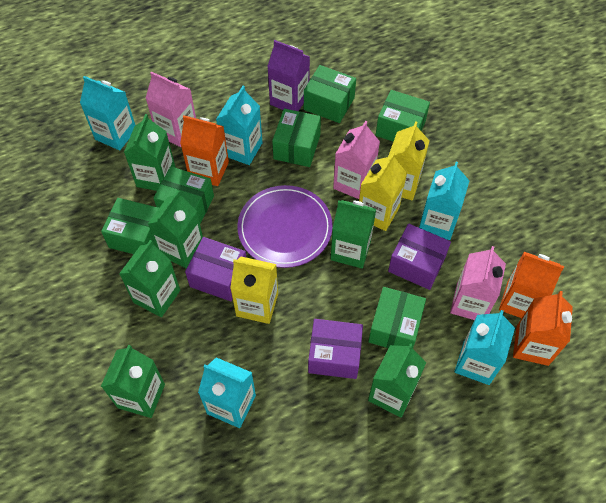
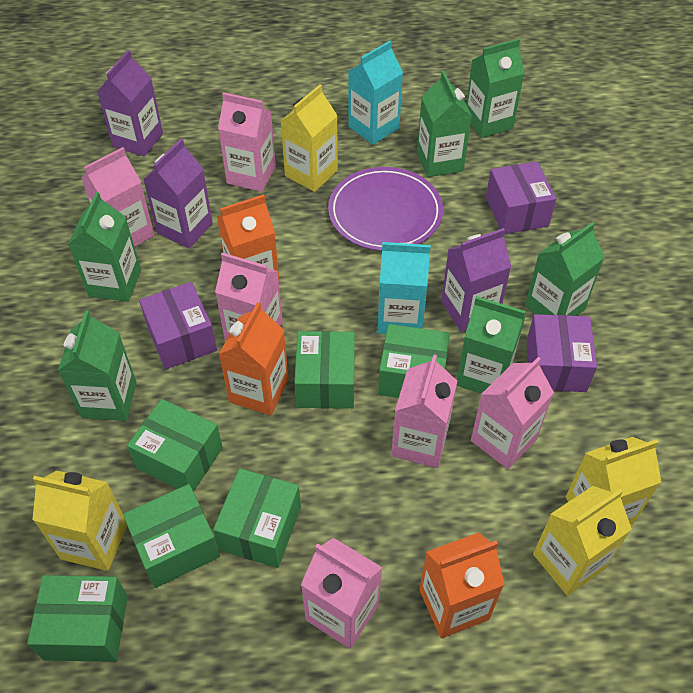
pink carton: 3 -> 6
purple carton: 1 -> 3
turquoise carton: 5 -> 2
yellow carton: 3 -> 4

